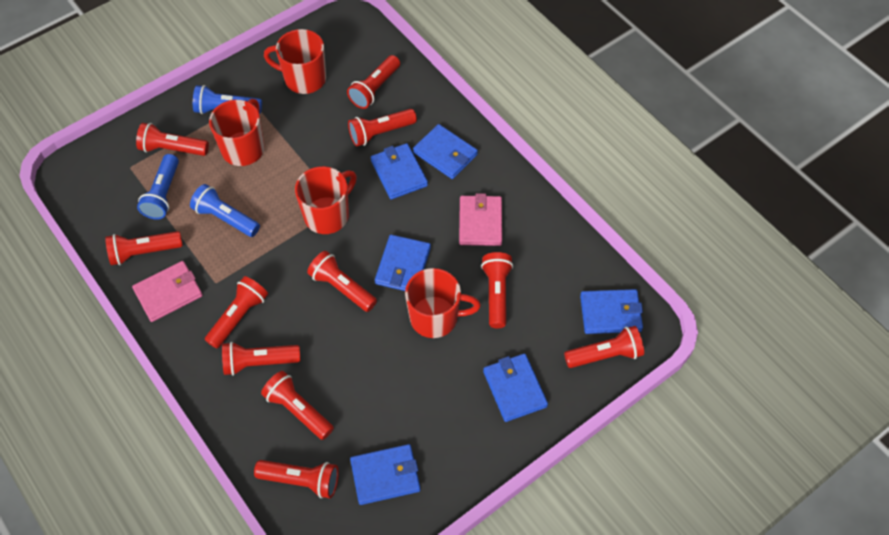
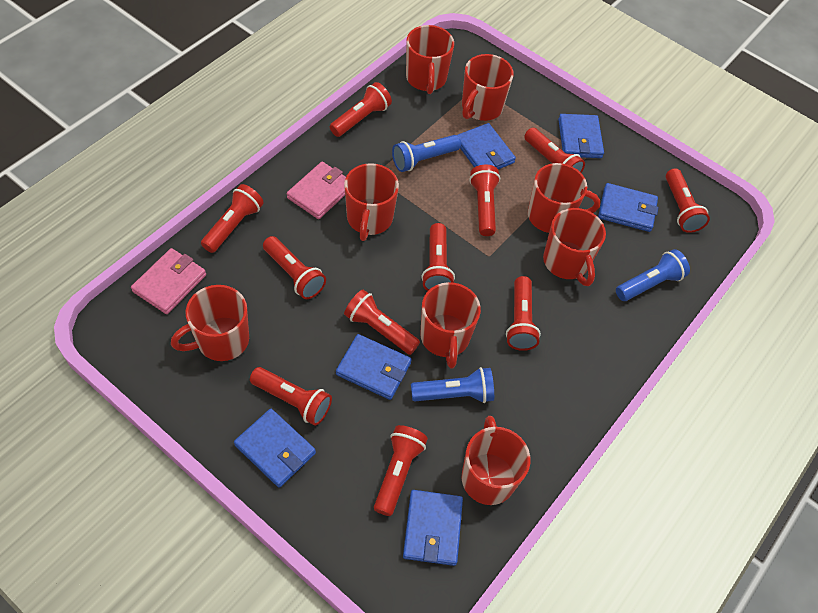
red mug: 4 -> 8

